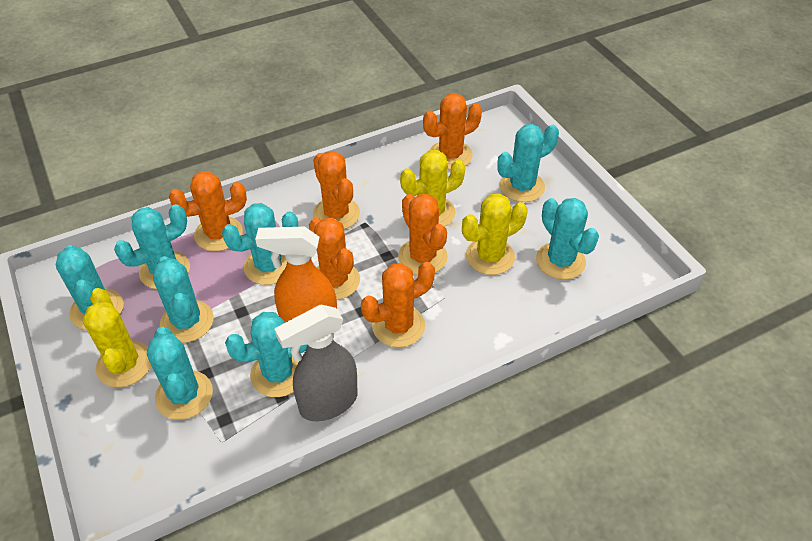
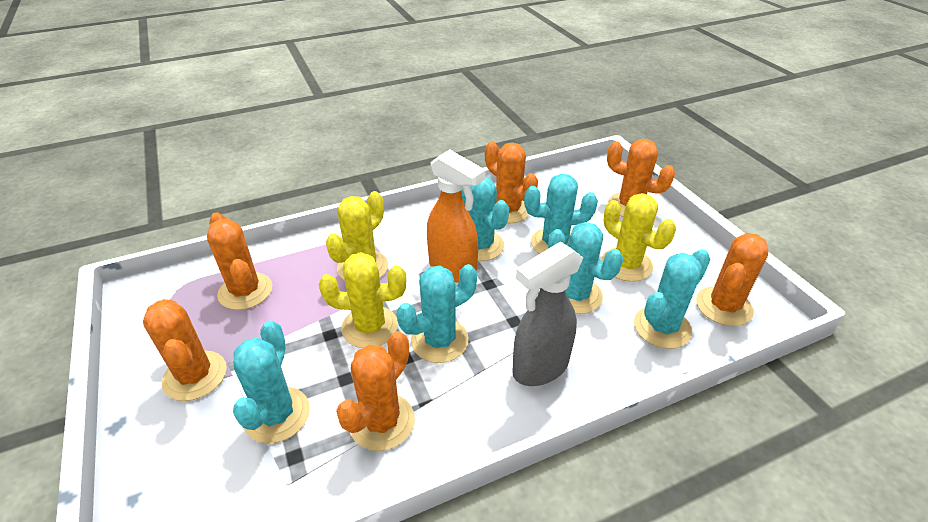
turquoise cactus: 8 -> 6

